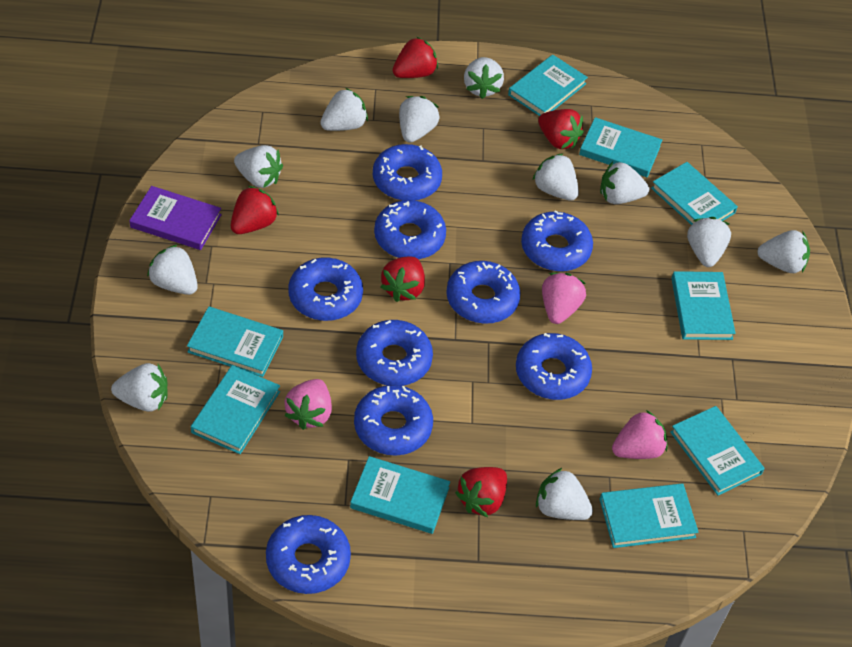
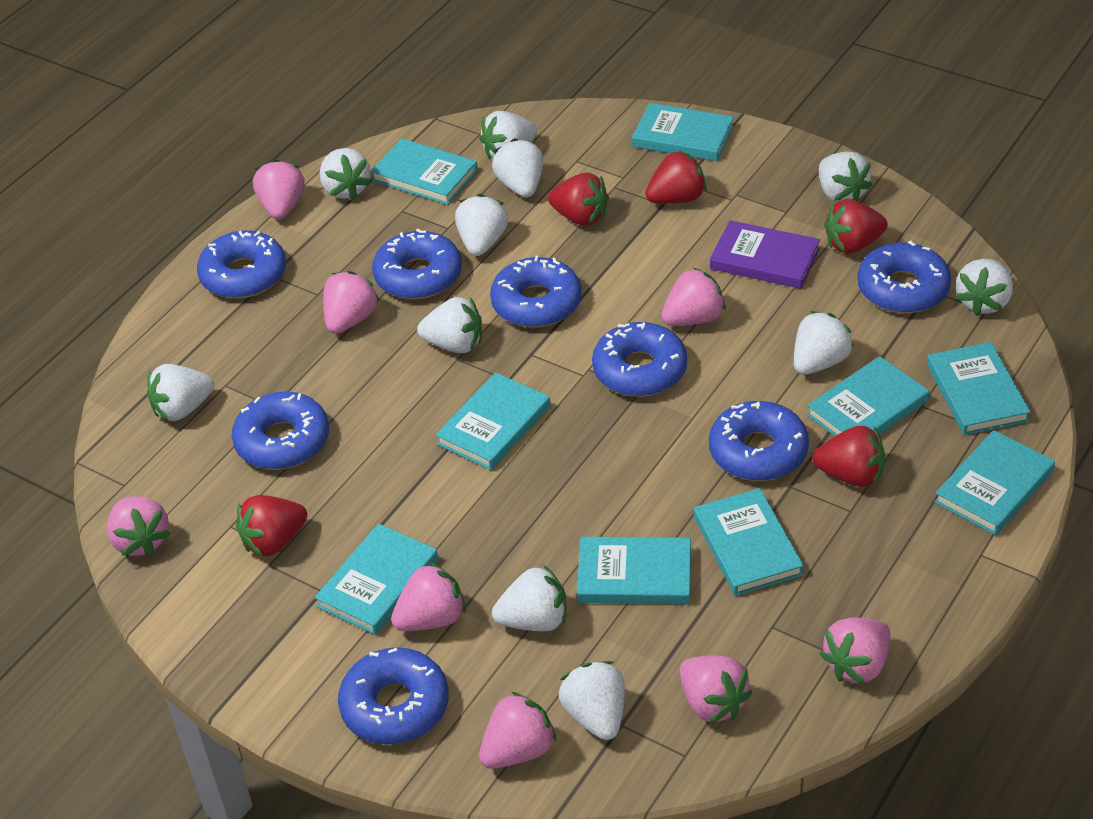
blue donut: 9 -> 8
pink strawberry: 3 -> 8

